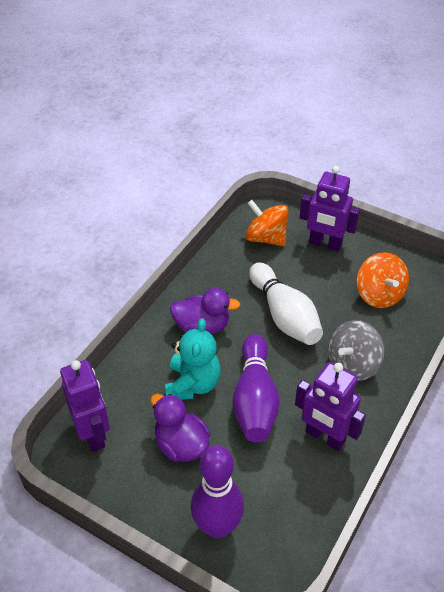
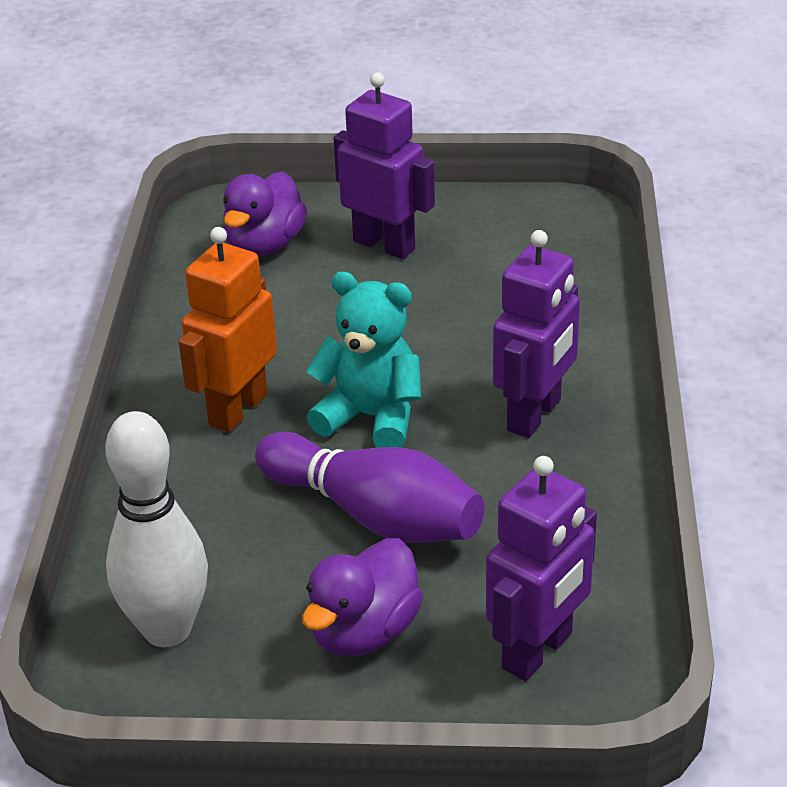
grey spinning top: 1 -> 0
orange robot: 0 -> 1
orange spinning top: 2 -> 0
purple bowling pin: 2 -> 1

